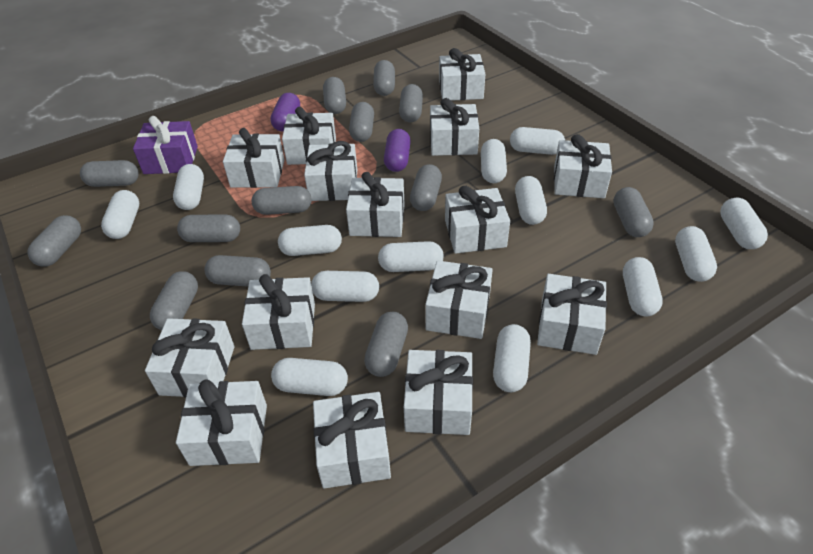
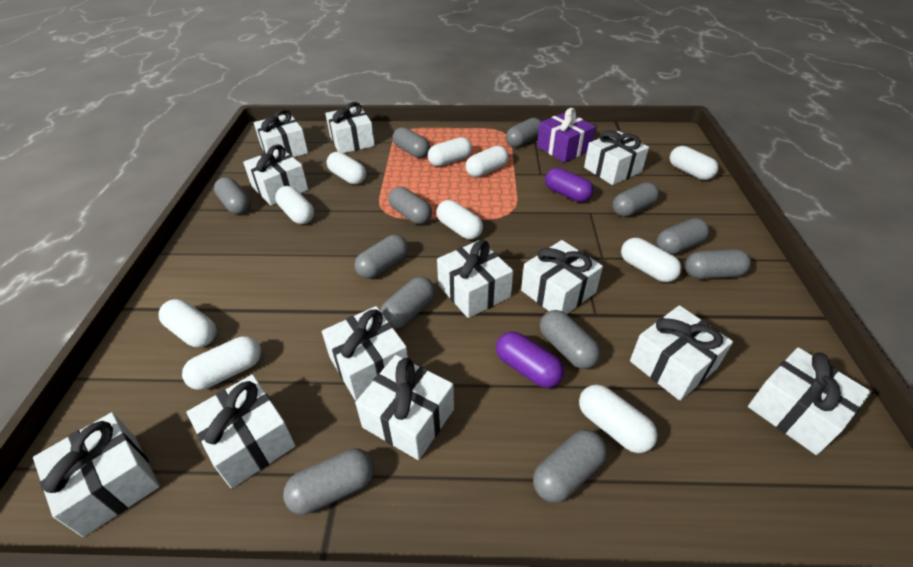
grey capsule: 13 -> 12
white capsule: 13 -> 10
white gift: 15 -> 12

